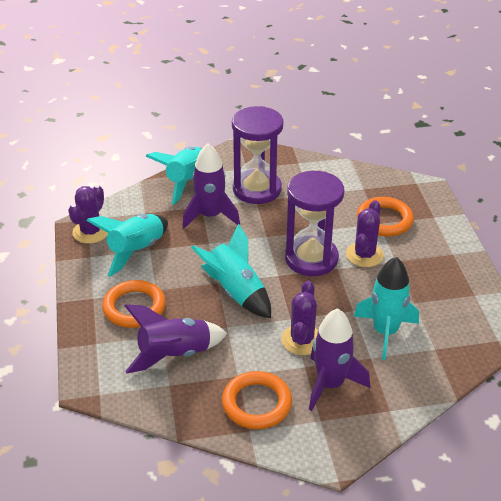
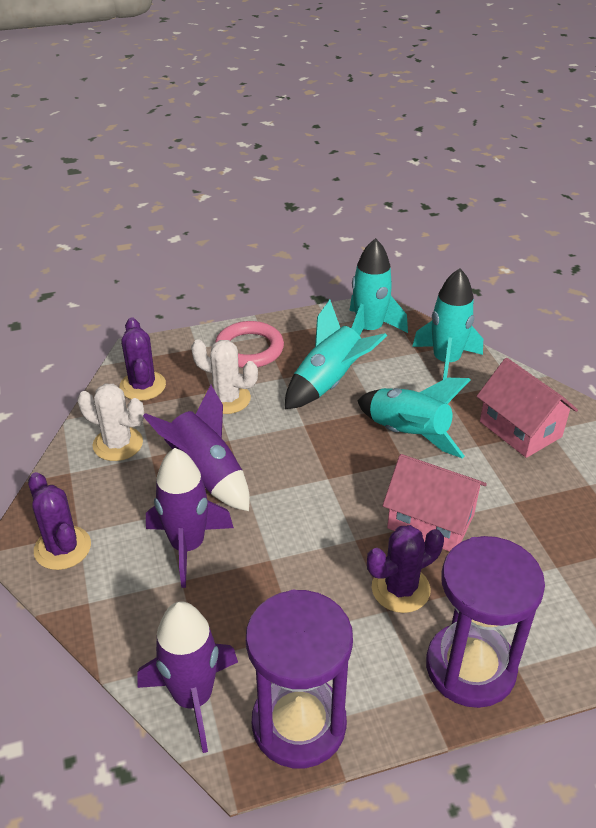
orange ring: 3 -> 0
pink house: 0 -> 2
pink ring: 0 -> 1
white cactus: 0 -> 2

